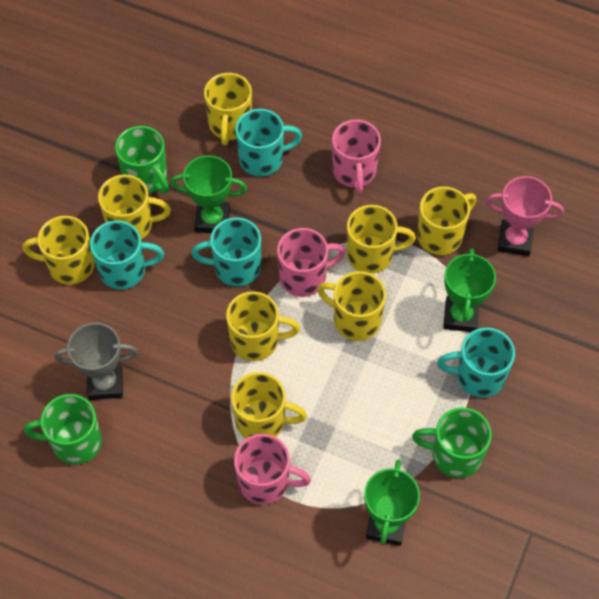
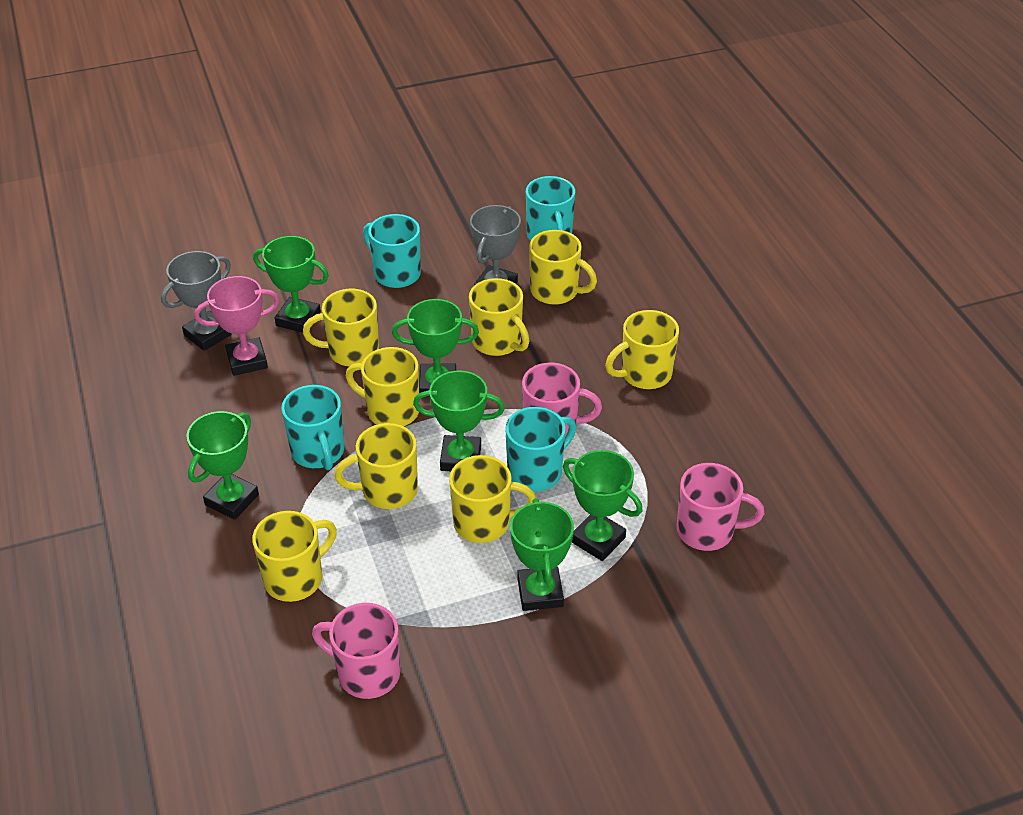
green mug: 3 -> 0
green trophy: 3 -> 6
grey trophy: 1 -> 2

